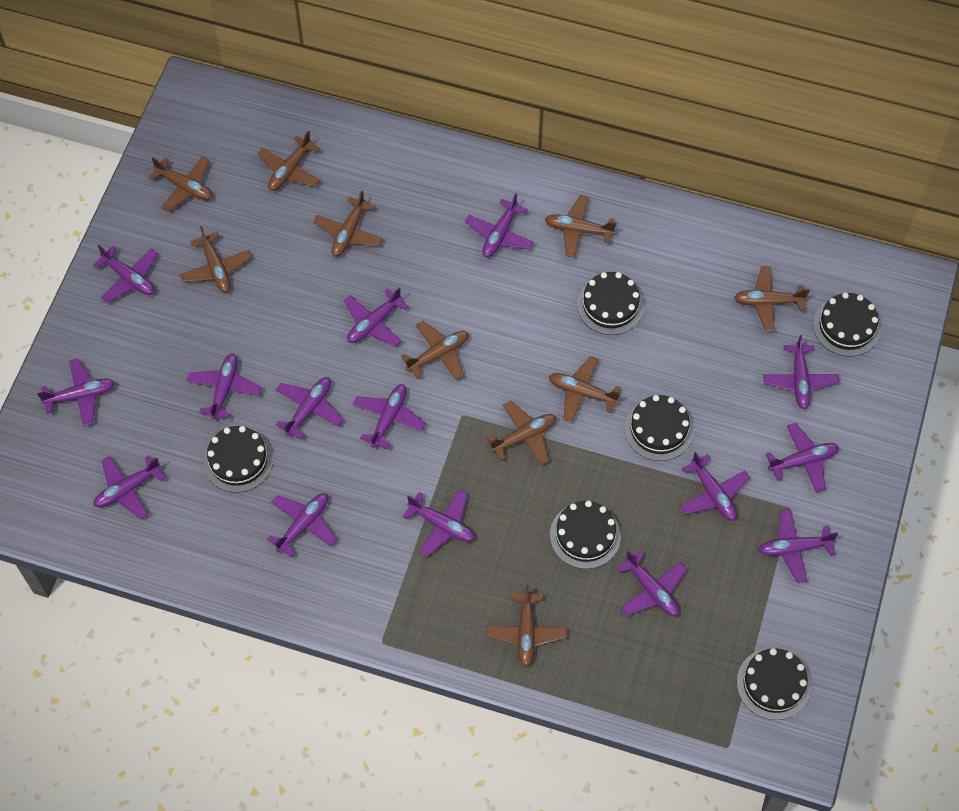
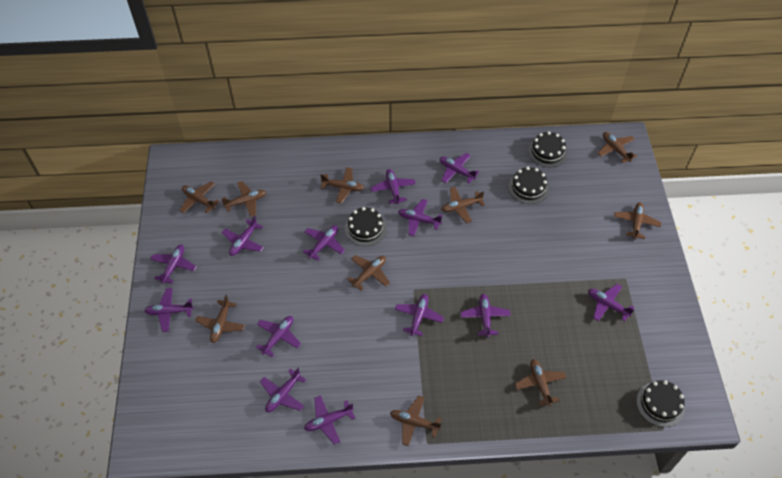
black cake: 6 -> 4
purple plane: 15 -> 13

